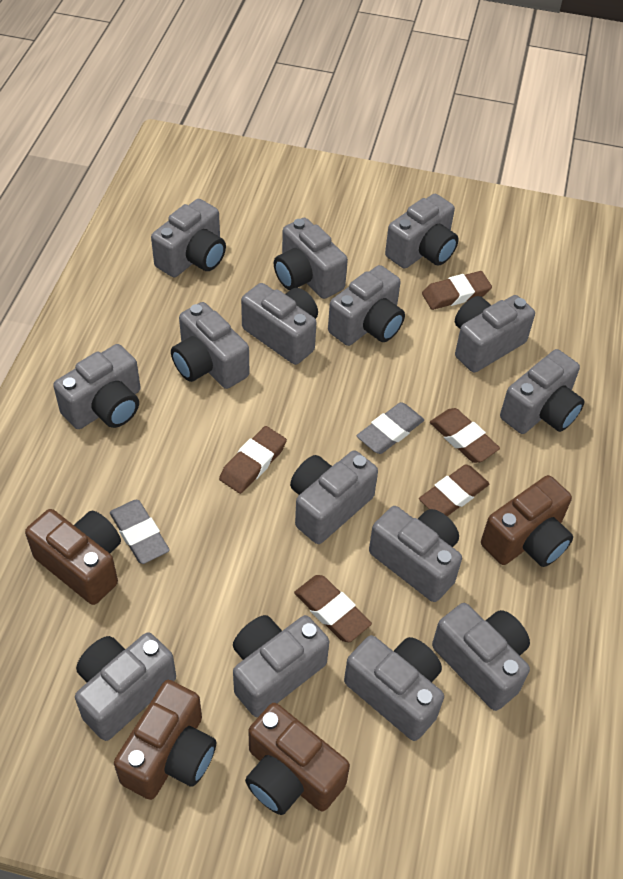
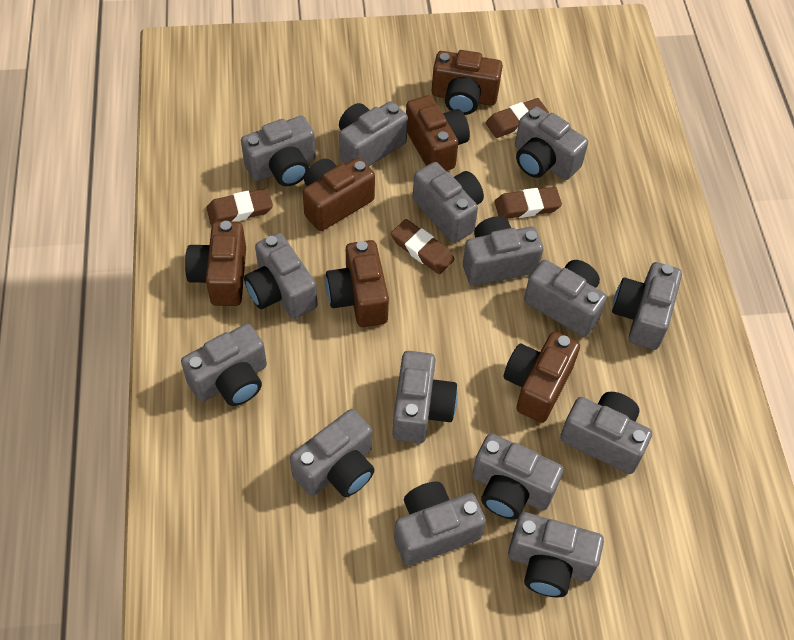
brown camera: 4 -> 6
brown eraser: 5 -> 4
grey eraser: 2 -> 0

